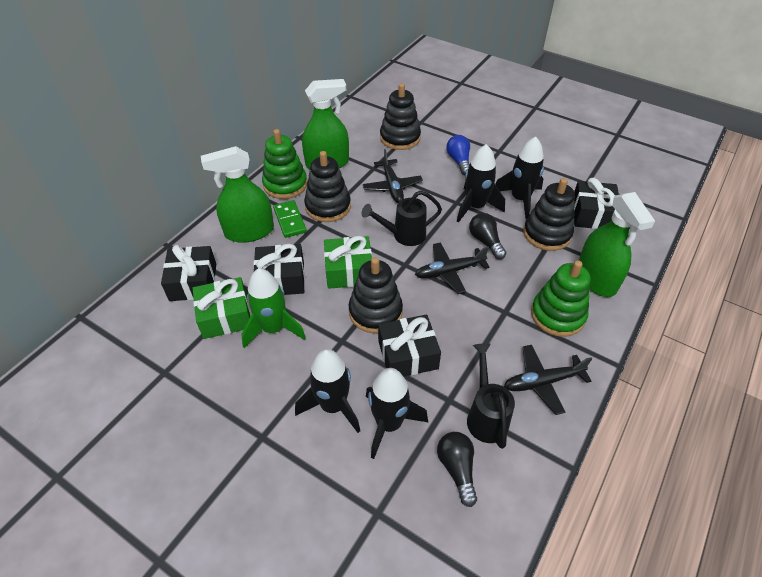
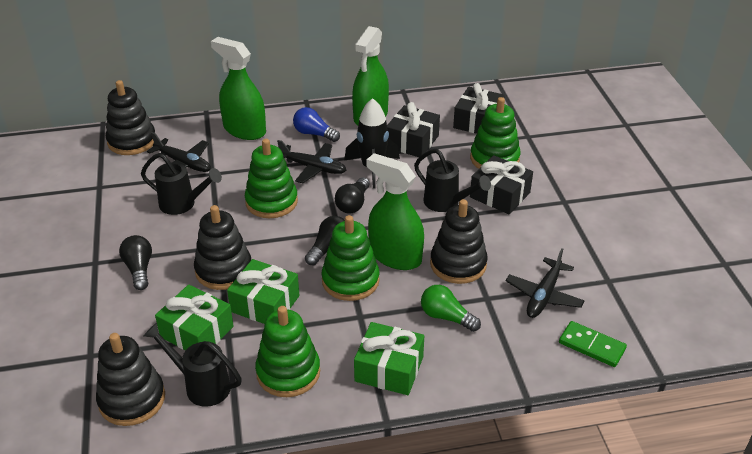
black gift: 4 -> 3
black light bulb: 2 -> 3
black rocket: 4 -> 1
black watering can: 2 -> 3
green gift: 2 -> 3
green light bulb: 0 -> 1
green rocket: 1 -> 0
green stacking toy: 2 -> 4

